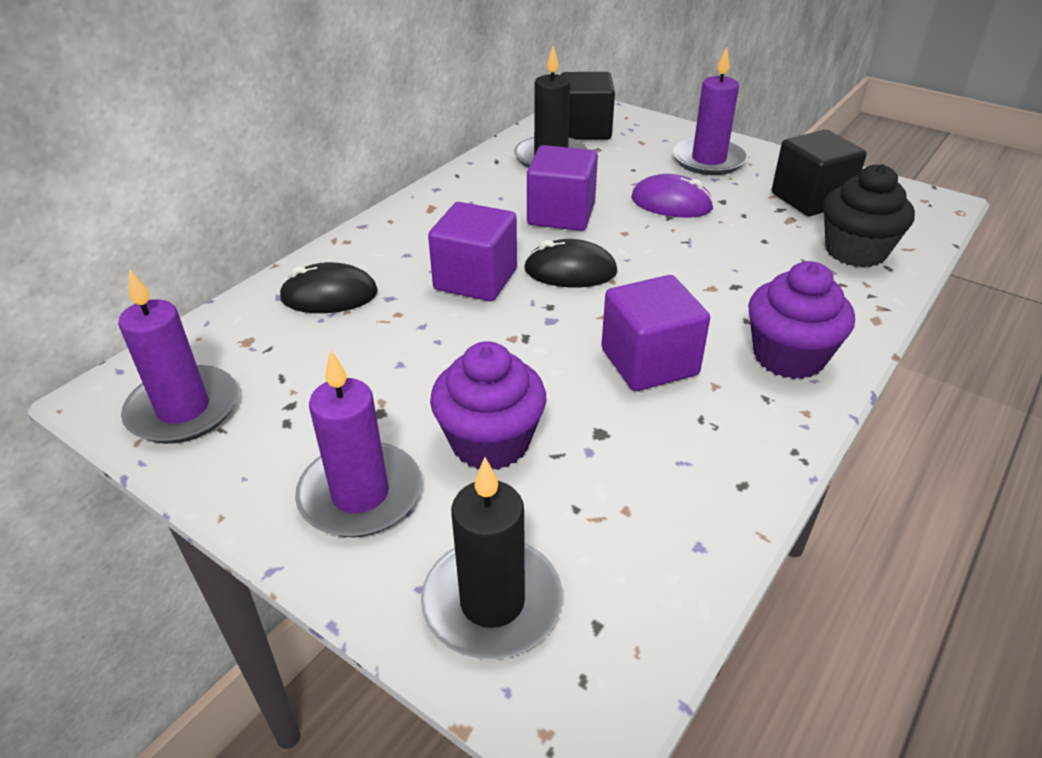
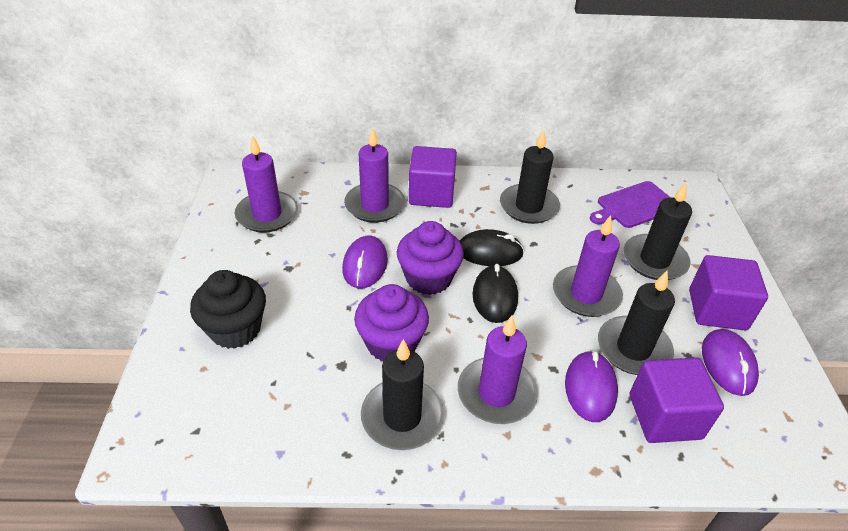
black candle: 2 -> 4
black cube: 2 -> 0
purple candle: 3 -> 4
purple cutting board: 0 -> 1
purple mouse: 1 -> 3

